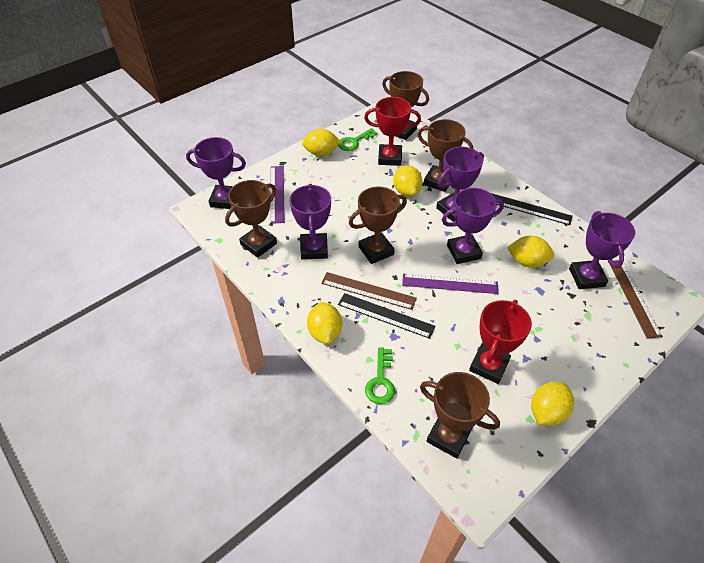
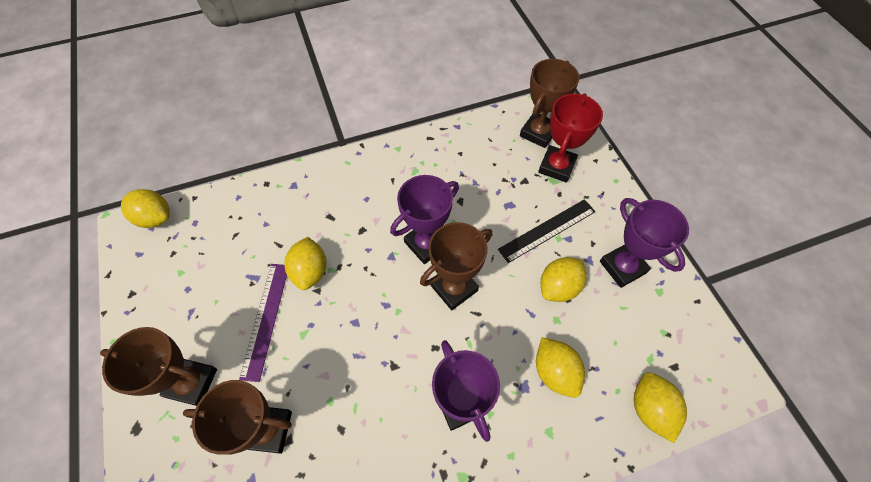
black ruler: 2 -> 1
brown ruler: 2 -> 0
brown trophy: 5 -> 4
green key: 2 -> 0
purple ruler: 2 -> 1
purple trophy: 5 -> 3
red trophy: 2 -> 1

